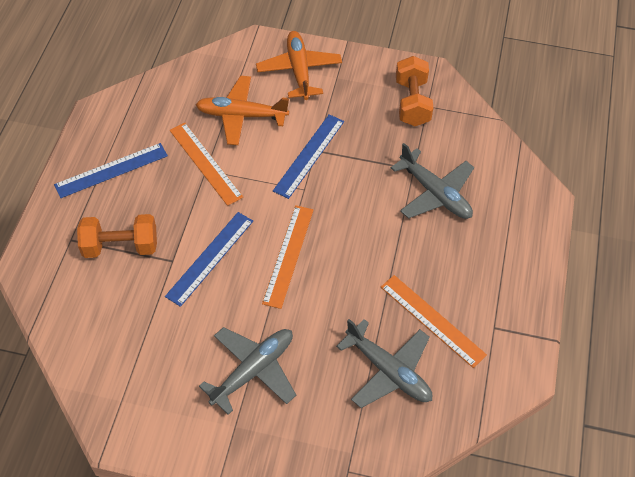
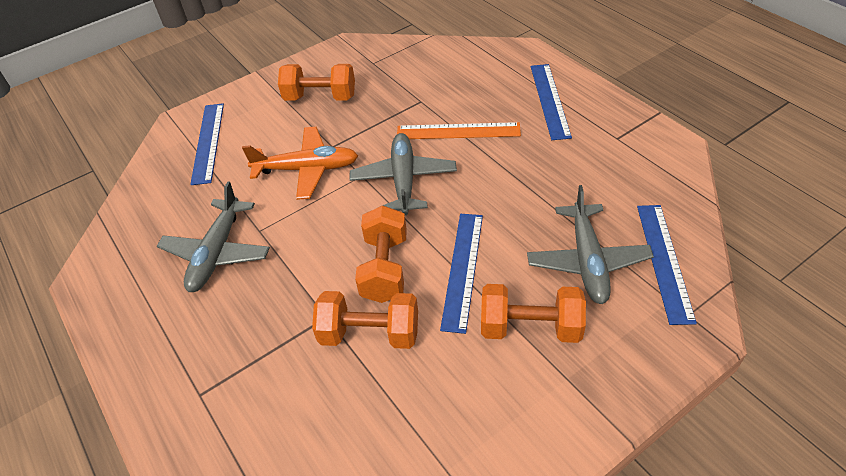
blue ruler: 3 -> 4
orange dumbbell: 2 -> 4
orange plane: 2 -> 1
orange ruler: 3 -> 1

